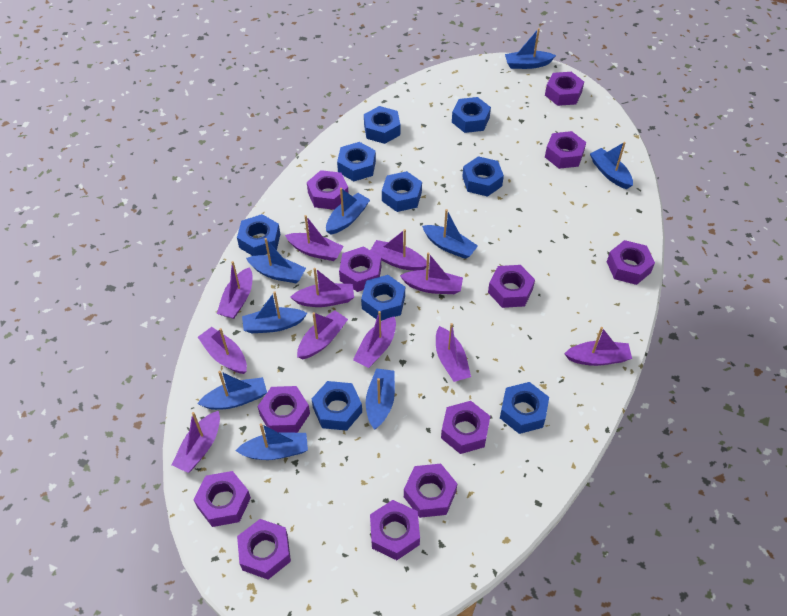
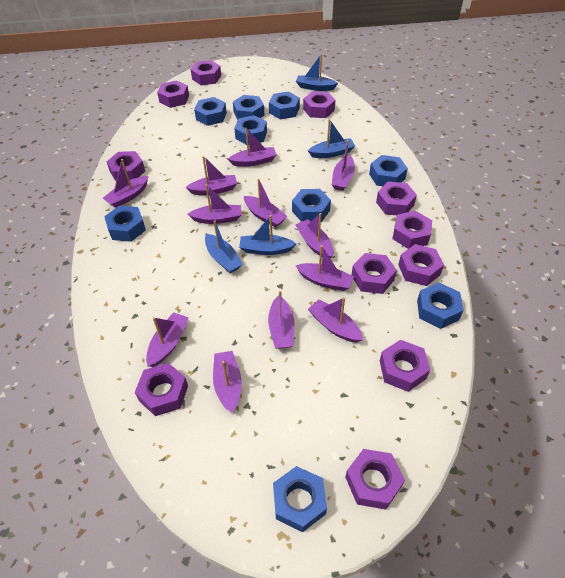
blue boat: 9 -> 4
purple boat: 11 -> 12
purple nut: 12 -> 11

